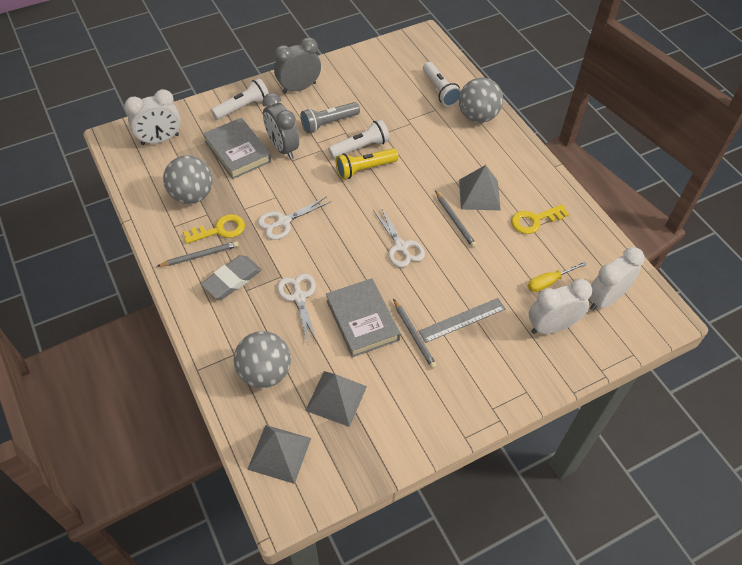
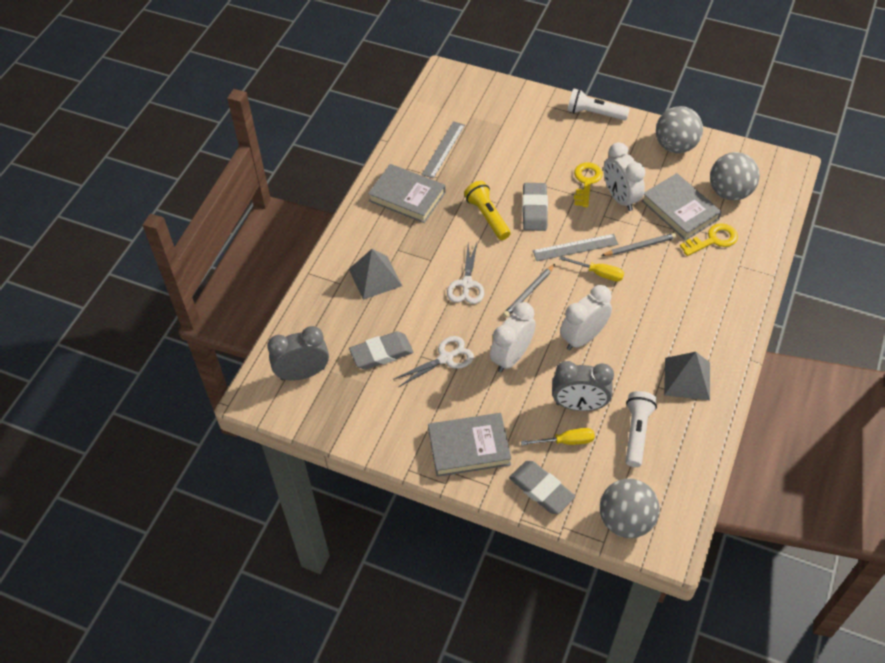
grey book: 2 -> 3
grey eraser: 1 -> 3
grey flashlight: 1 -> 0
grey pencil: 3 -> 2
grey pyramid: 3 -> 2
grey ruler: 1 -> 2
white flashlight: 3 -> 2
white scissors: 3 -> 2
yellow screwdriver: 1 -> 2

